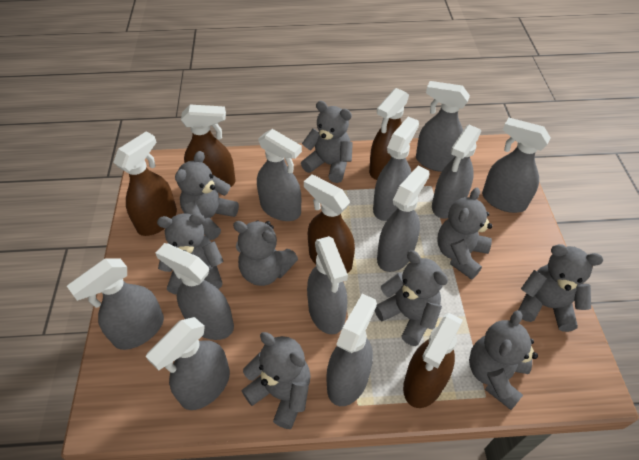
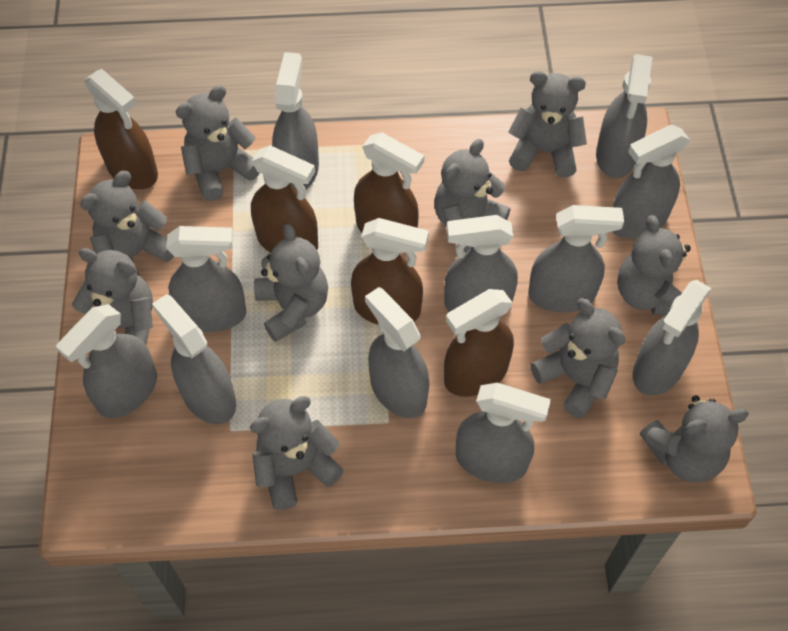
grey teddy bear: 9 -> 10

